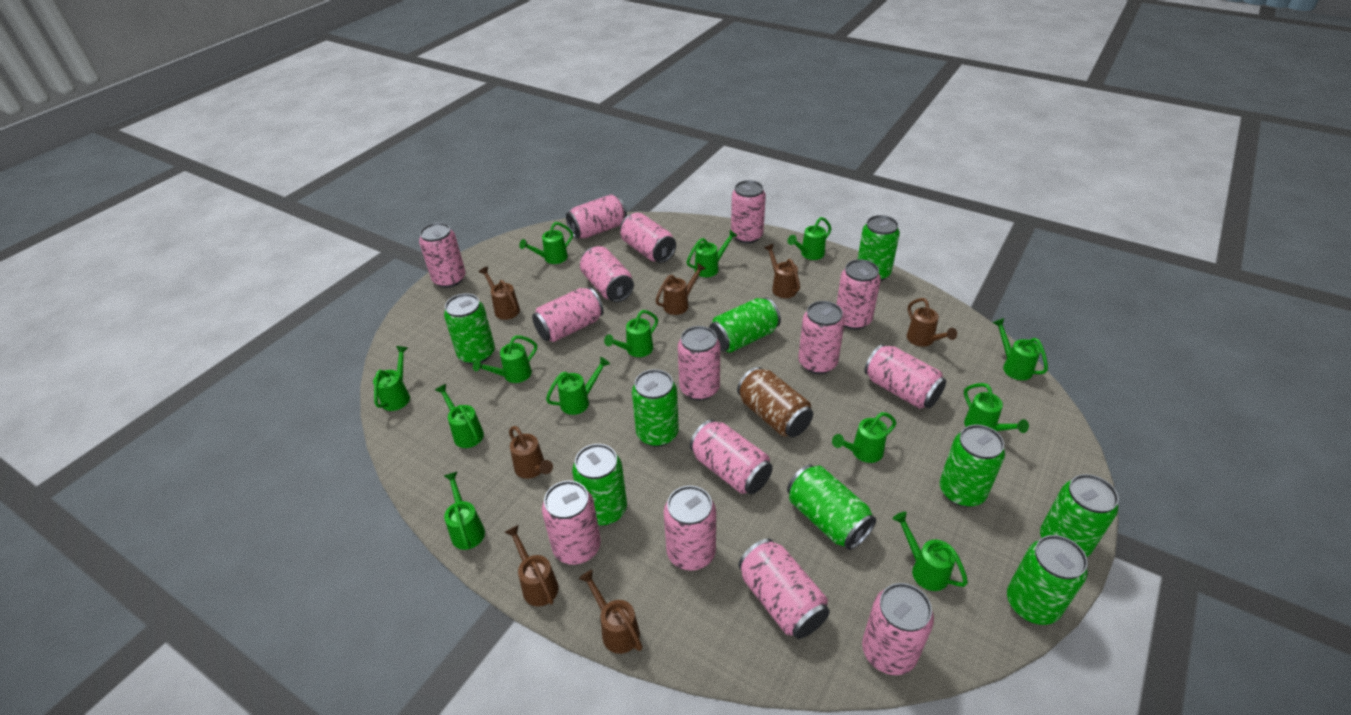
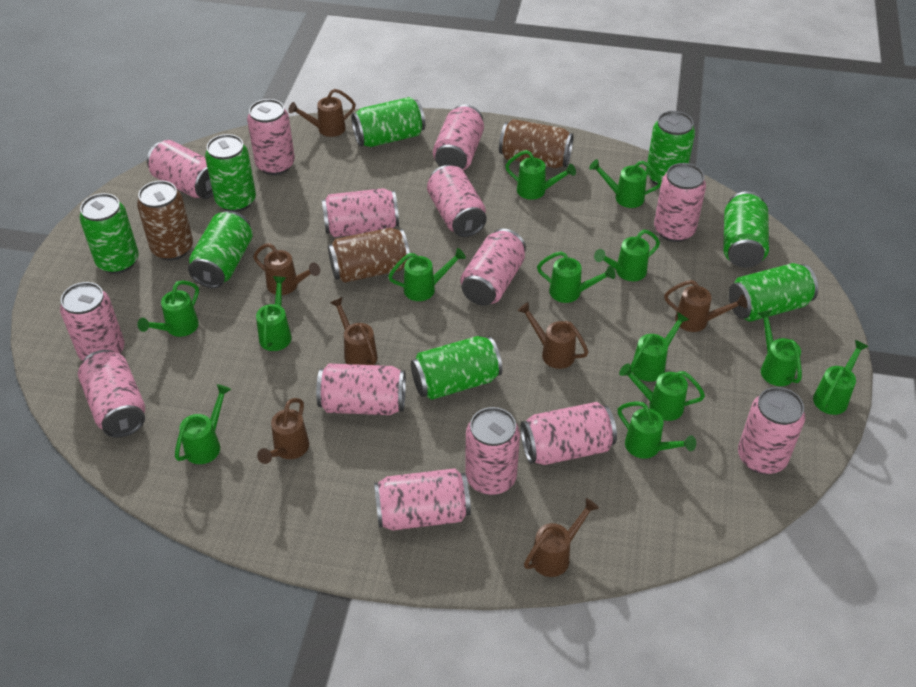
brown can: 1 -> 3
green can: 9 -> 8
pink can: 15 -> 14

